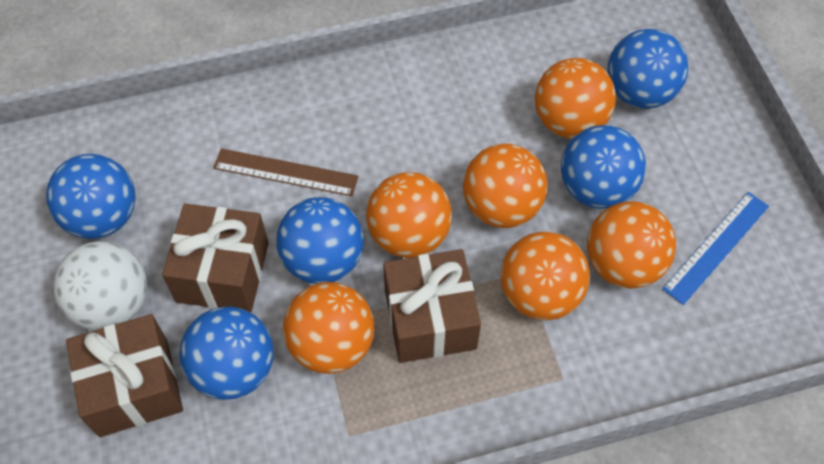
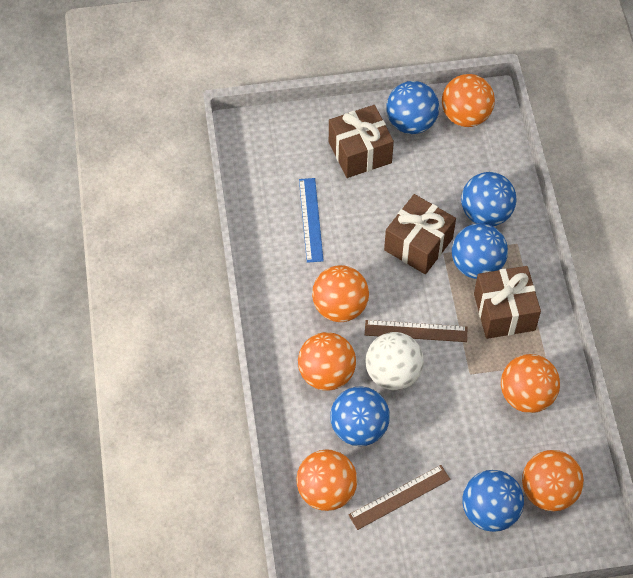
brown ruler: 1 -> 2

